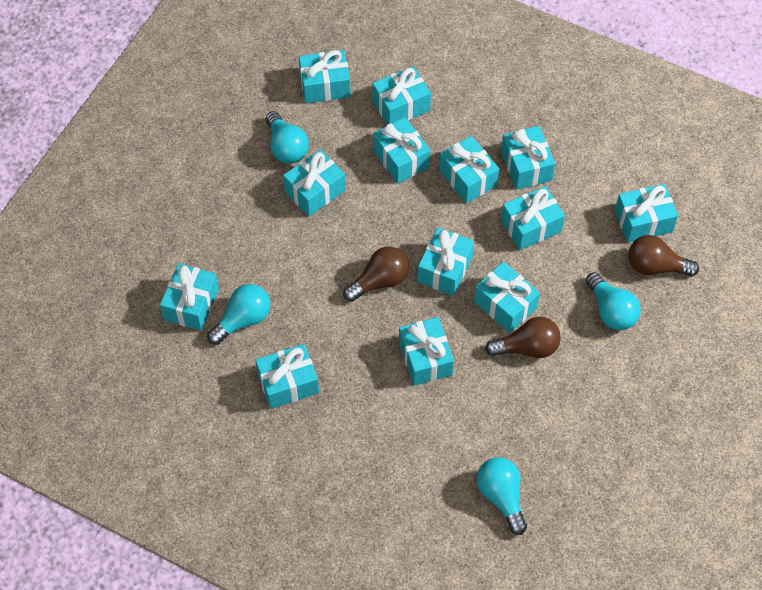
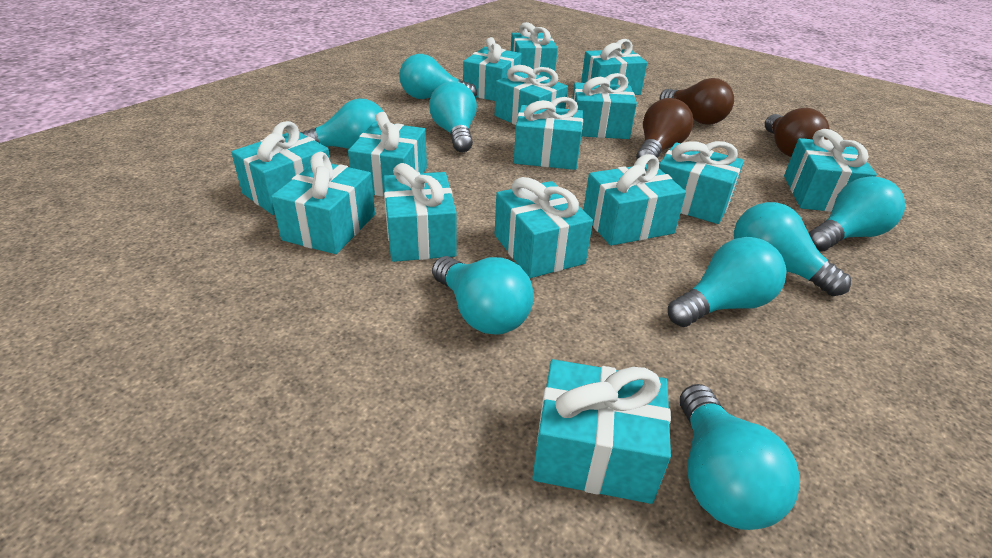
turquoise gift: 13 -> 15
turquoise light bulb: 4 -> 8

